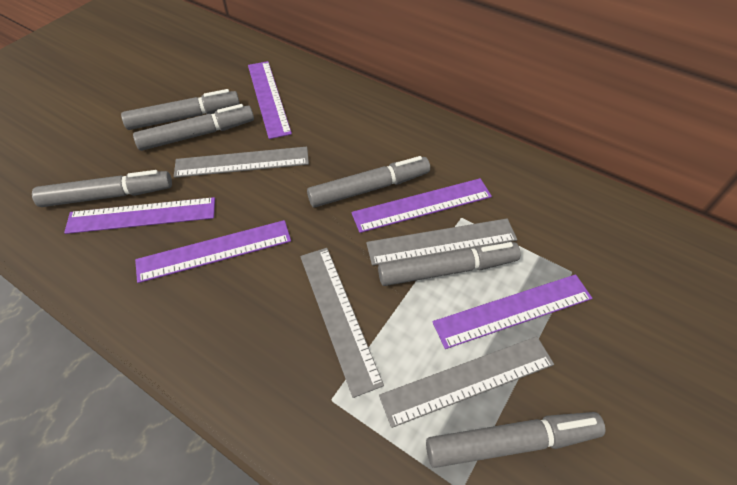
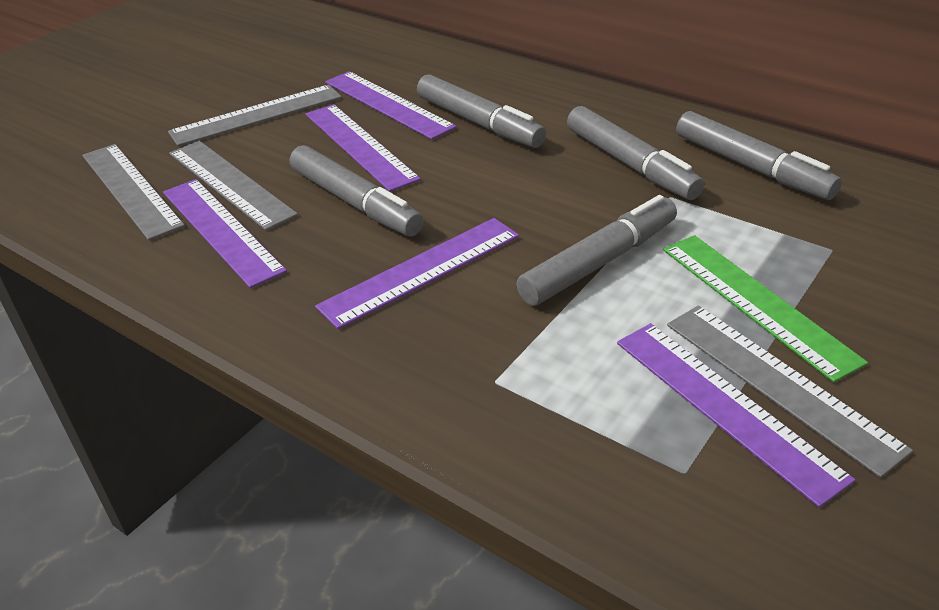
green ruler: 0 -> 1
grey marker: 6 -> 5

